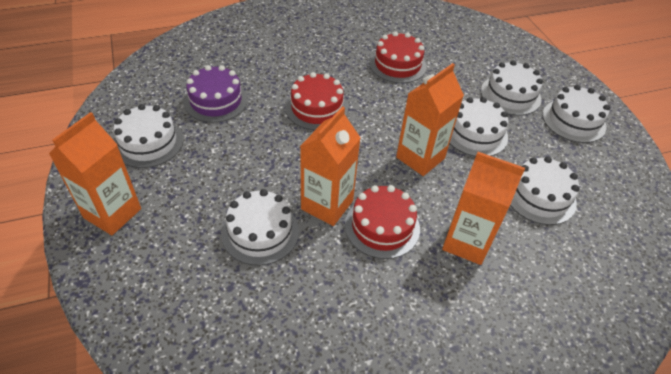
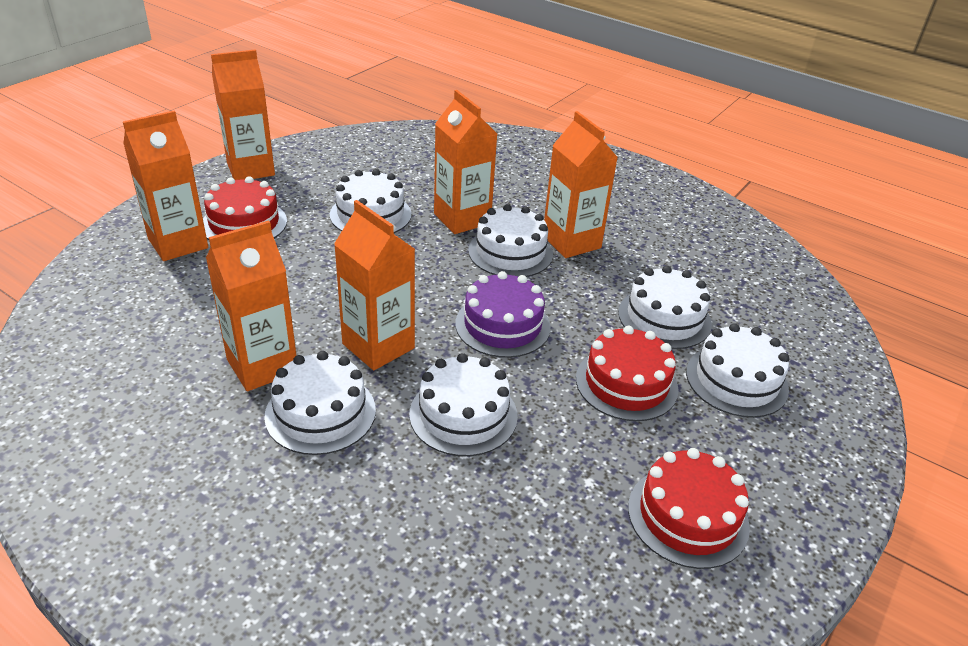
orange carton: 4 -> 6

